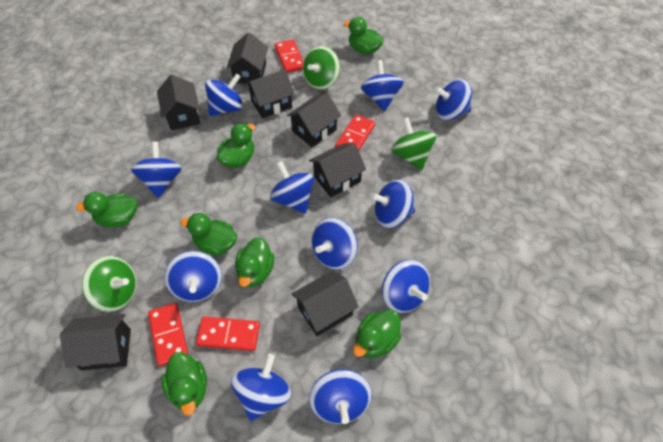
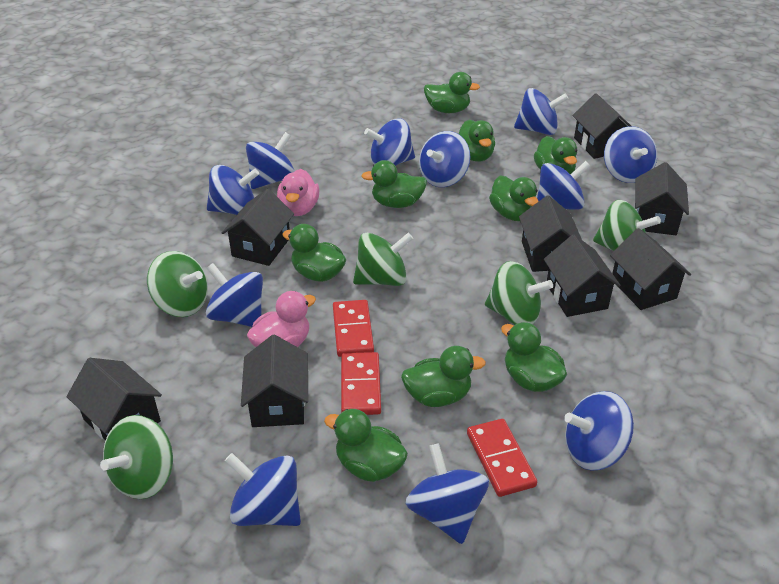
black house: 7 -> 8
green duck: 7 -> 9
green spinning top: 3 -> 5
pink duck: 0 -> 2
red domino: 4 -> 3

